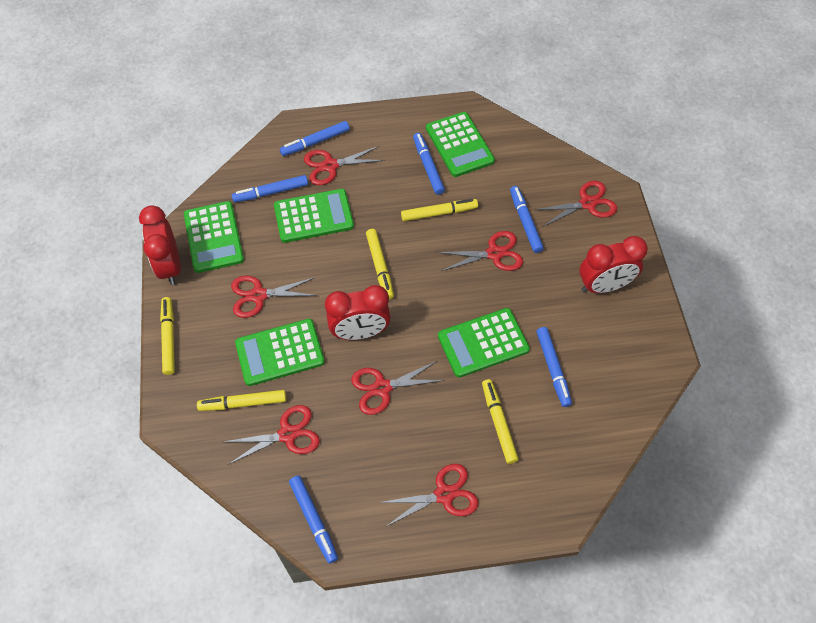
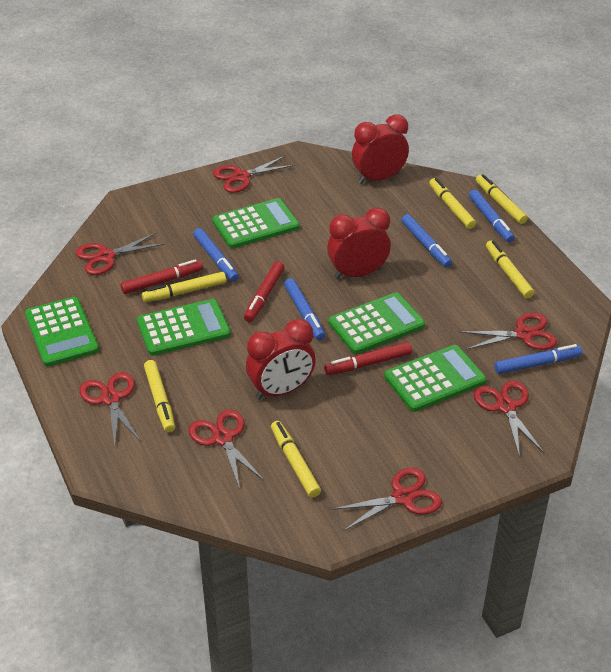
blue marker: 6 -> 5
red marker: 0 -> 3
yellow marker: 5 -> 6

